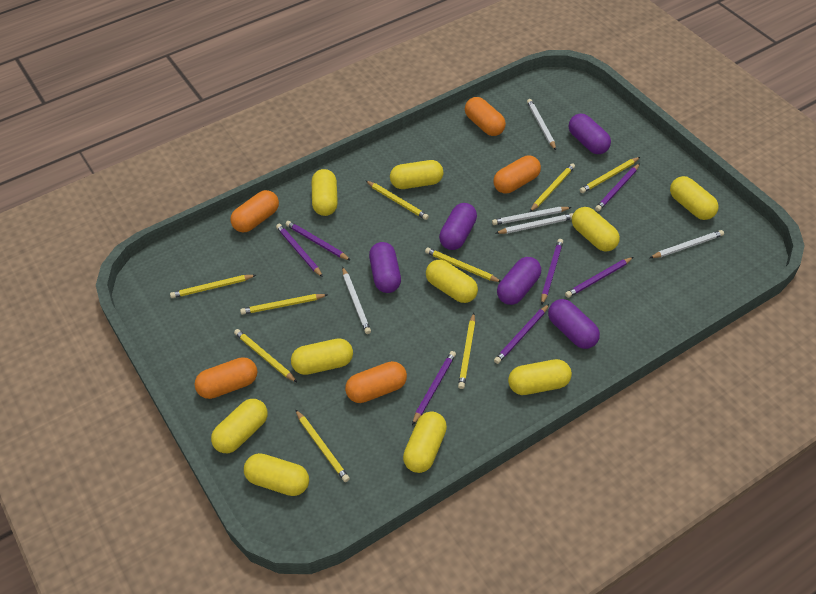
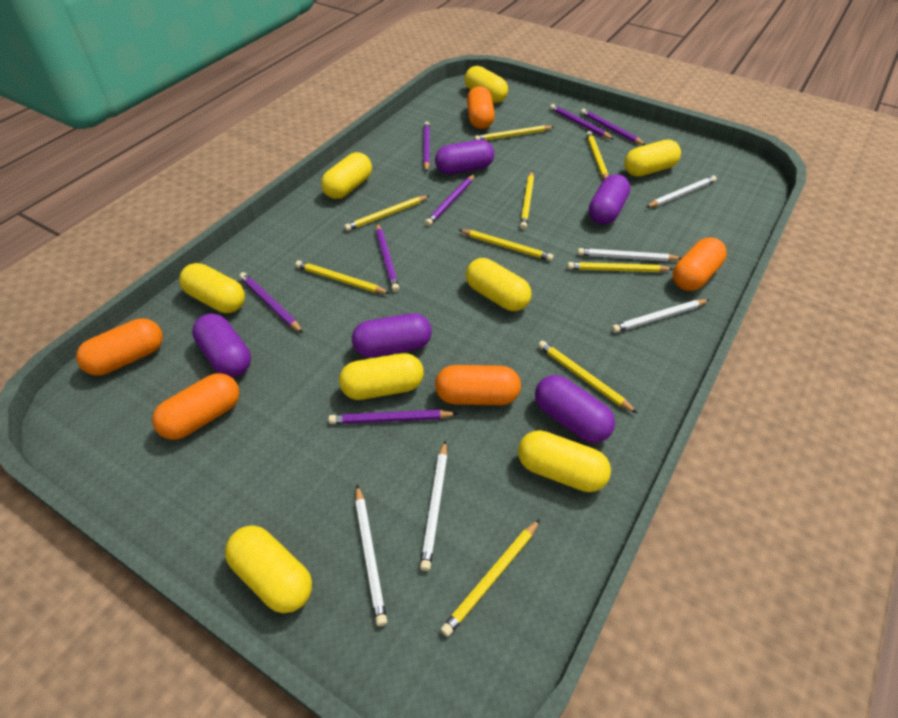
yellow capsule: 10 -> 8

